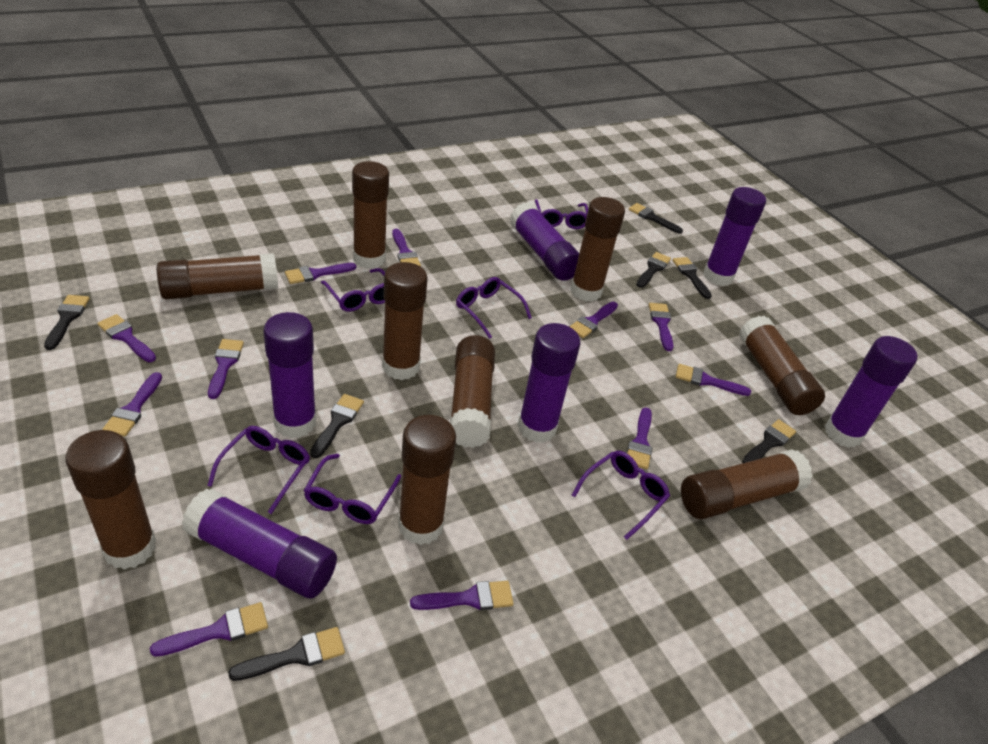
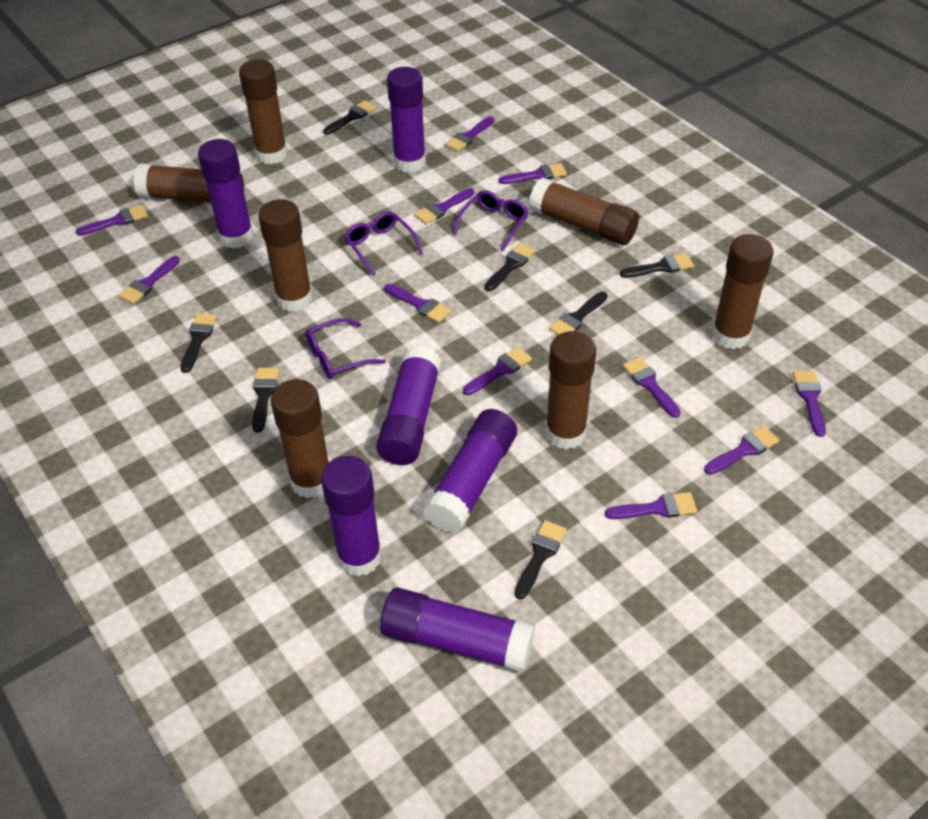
brown glue stick: 9 -> 7
purple glasses: 6 -> 3

